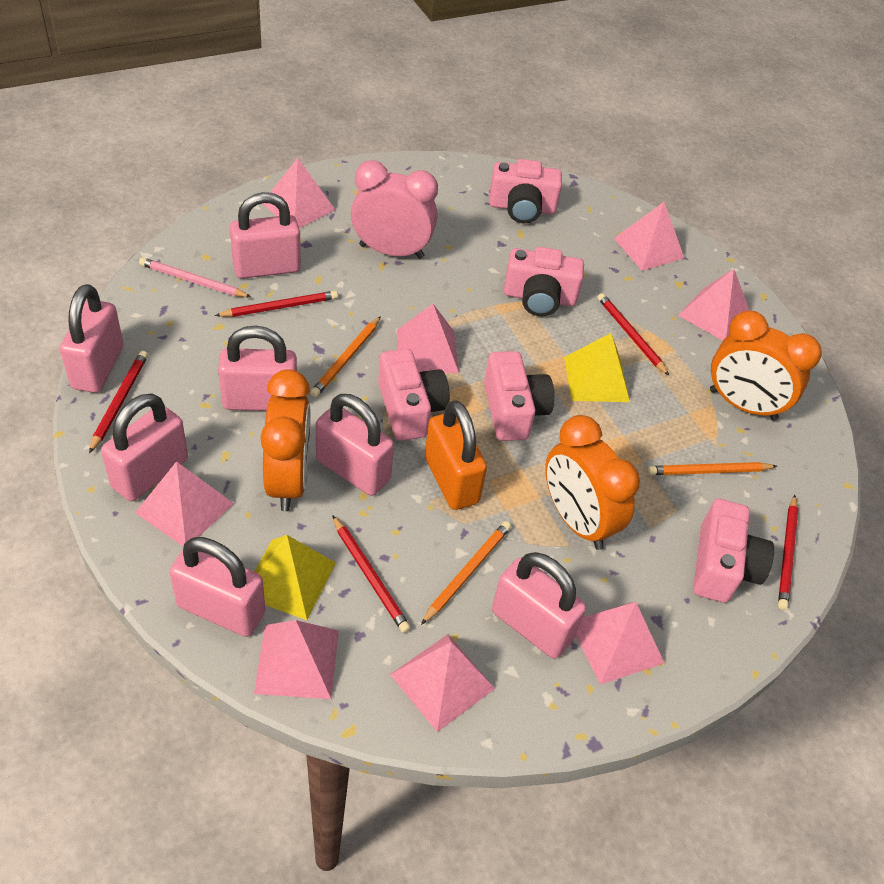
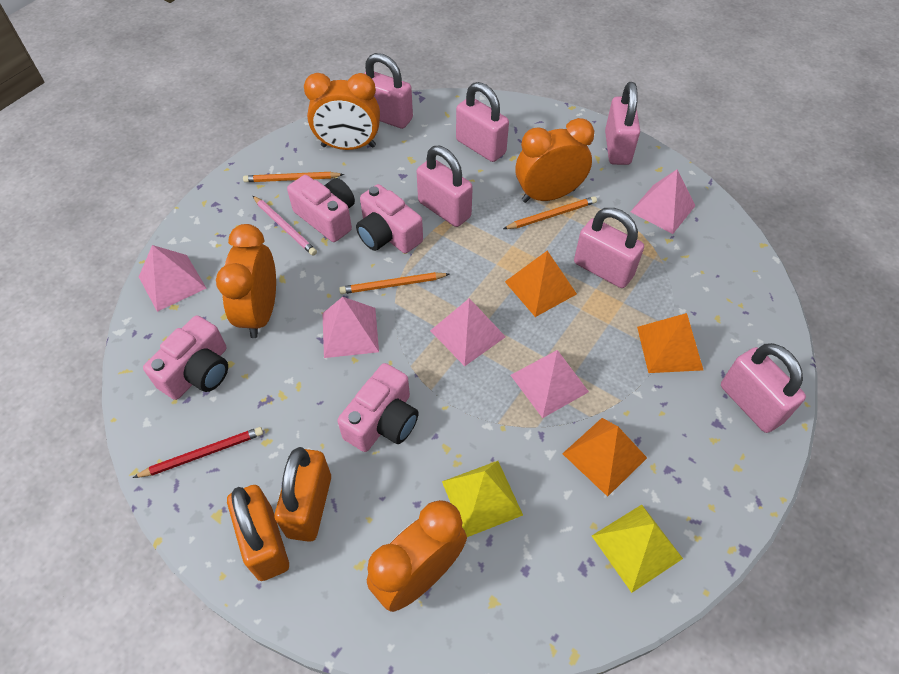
orange clock: 3 -> 4
orange padlock: 1 -> 2
orange pyramid: 0 -> 3
pink camera: 5 -> 4
pink clock: 1 -> 0
pink padlock: 7 -> 6
pink pyramid: 8 -> 5
red pencil: 5 -> 1

